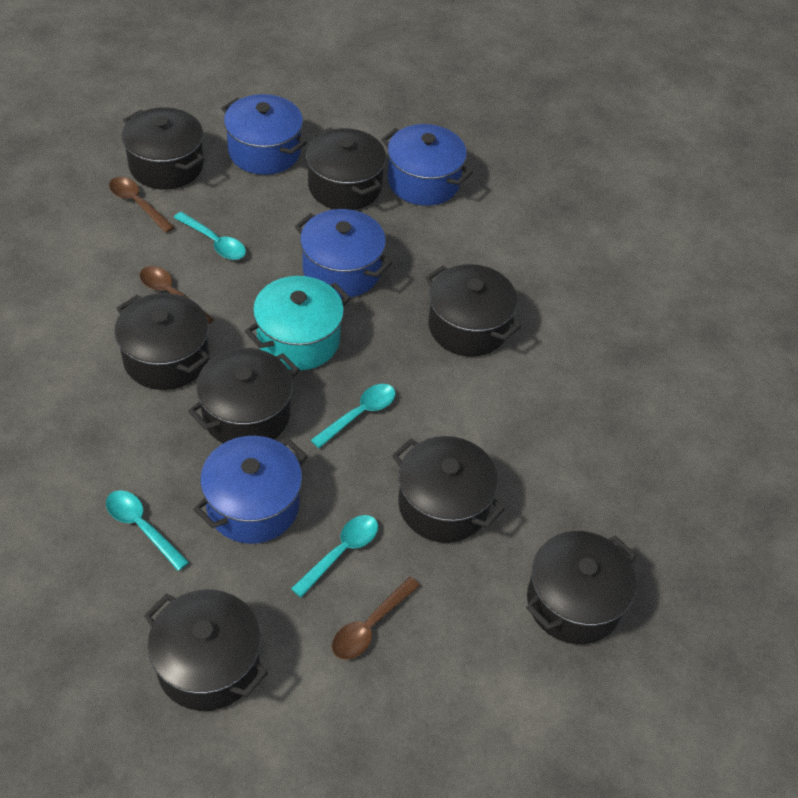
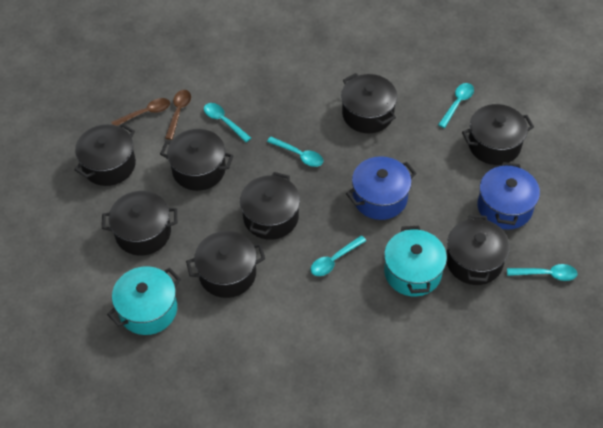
blue pot: 4 -> 2
brown spoon: 3 -> 2
turquoise pot: 1 -> 2
turquoise spoon: 4 -> 5

